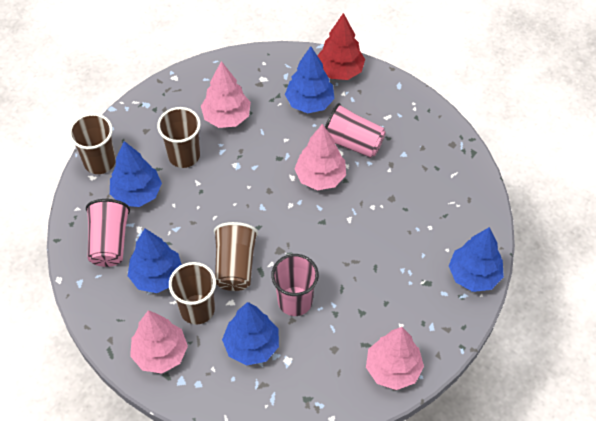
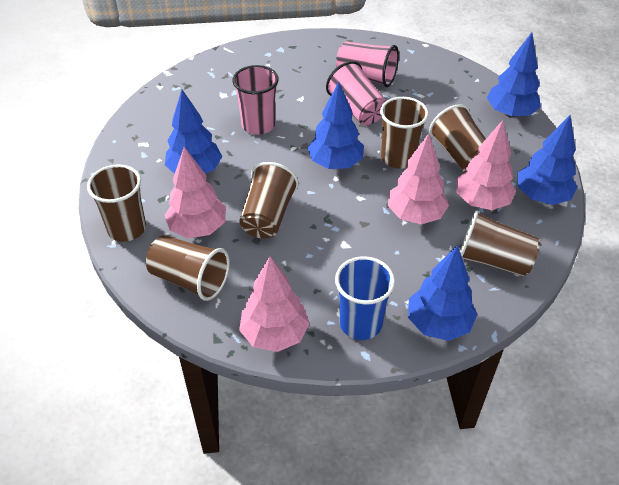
blue cup: 0 -> 1
brown cup: 4 -> 6
red tree: 1 -> 0

